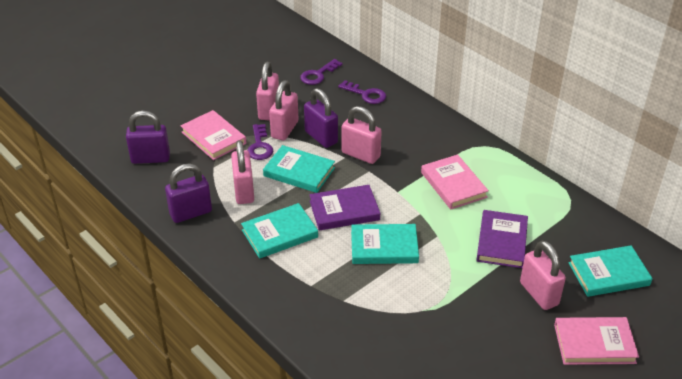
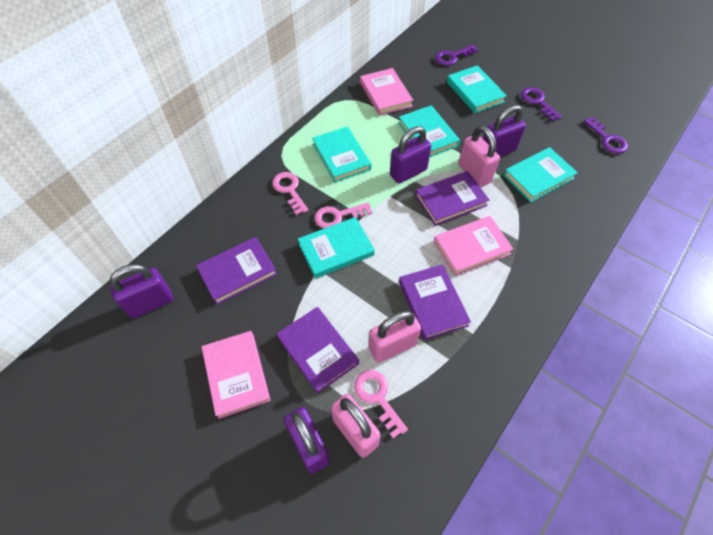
pink key: 0 -> 3
pink padlock: 5 -> 3
purple book: 2 -> 4
purple padlock: 3 -> 4
turquoise book: 4 -> 5

